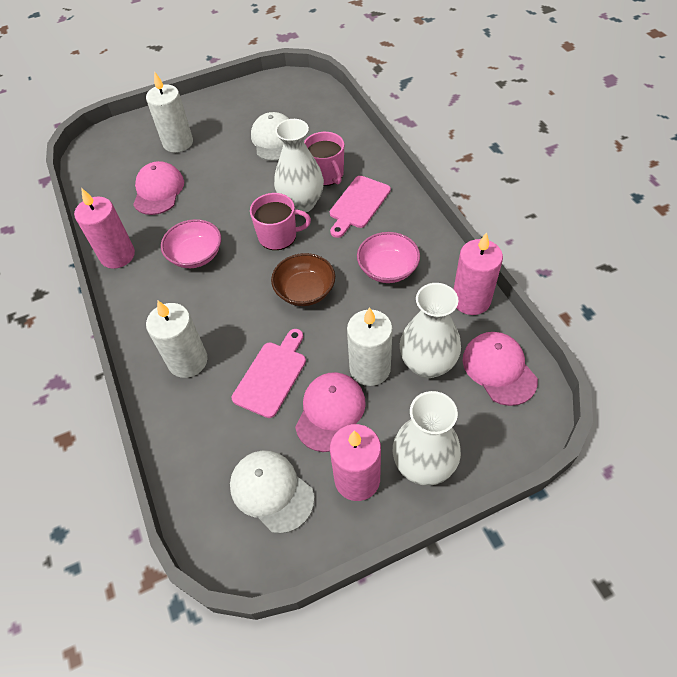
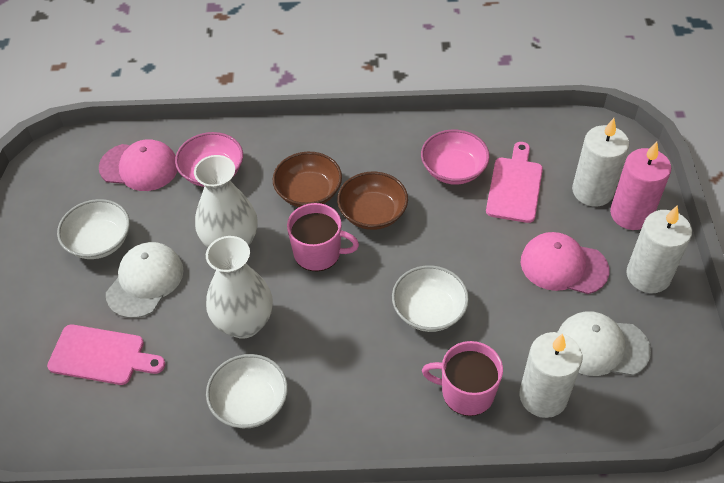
brown bowl: 1 -> 2
pink candle: 3 -> 1
pink cap: 3 -> 2
white bowl: 0 -> 3
white vase: 3 -> 2

